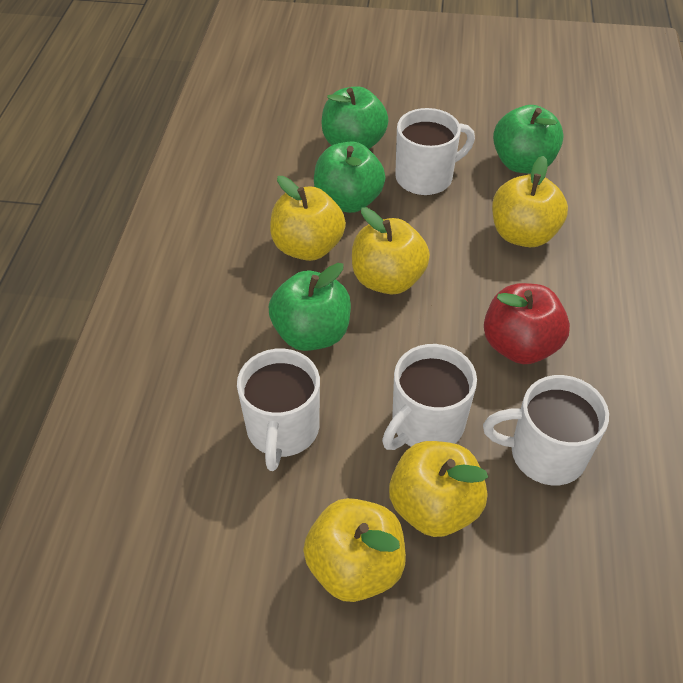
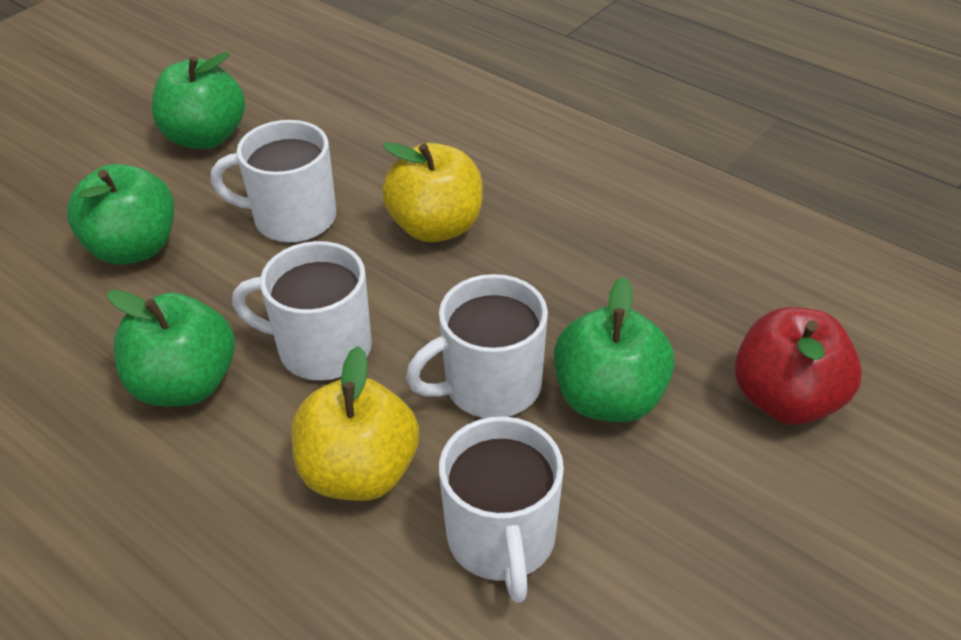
yellow apple: 5 -> 2

